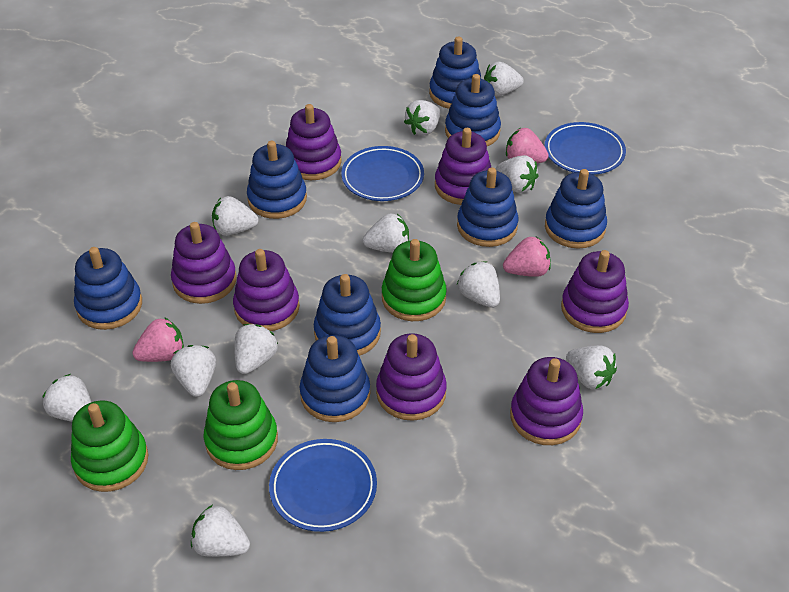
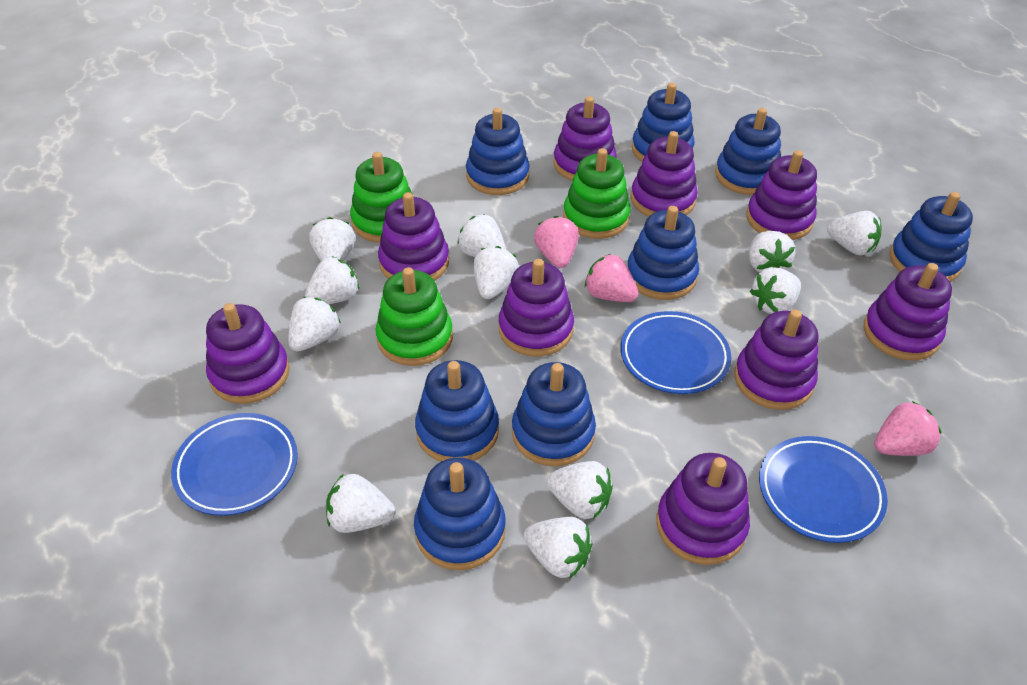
purple stacking toy: 7 -> 9

